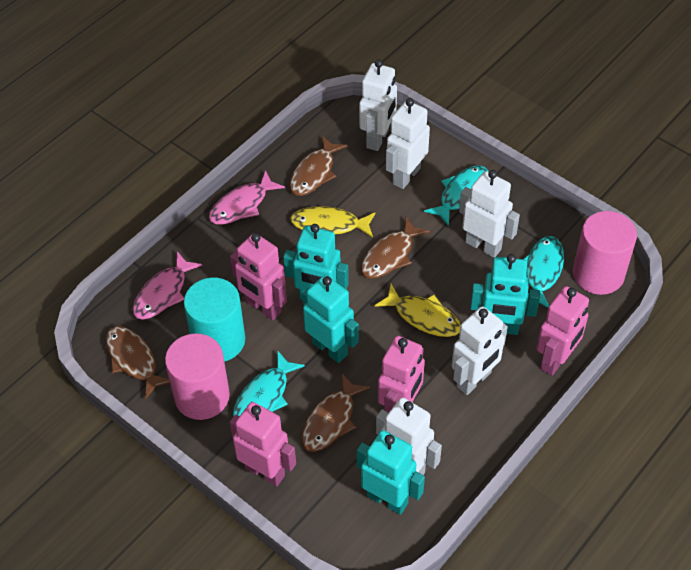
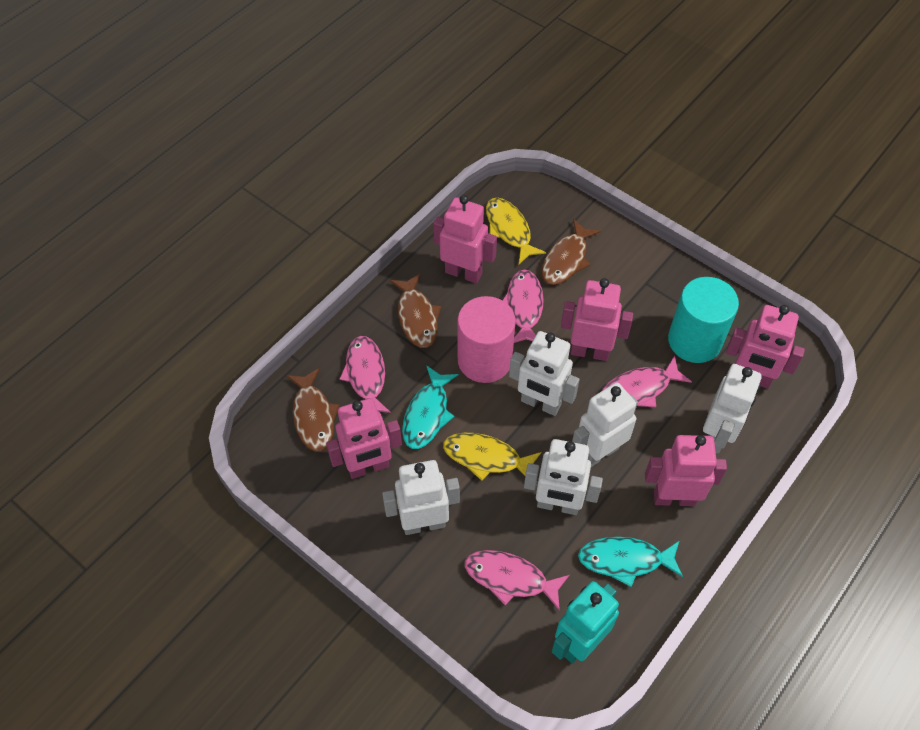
brown fish: 4 -> 3
pink cylinder: 2 -> 1
pink fish: 2 -> 4
pink robot: 4 -> 5
turquoise fish: 3 -> 2
turquoise robot: 4 -> 1

